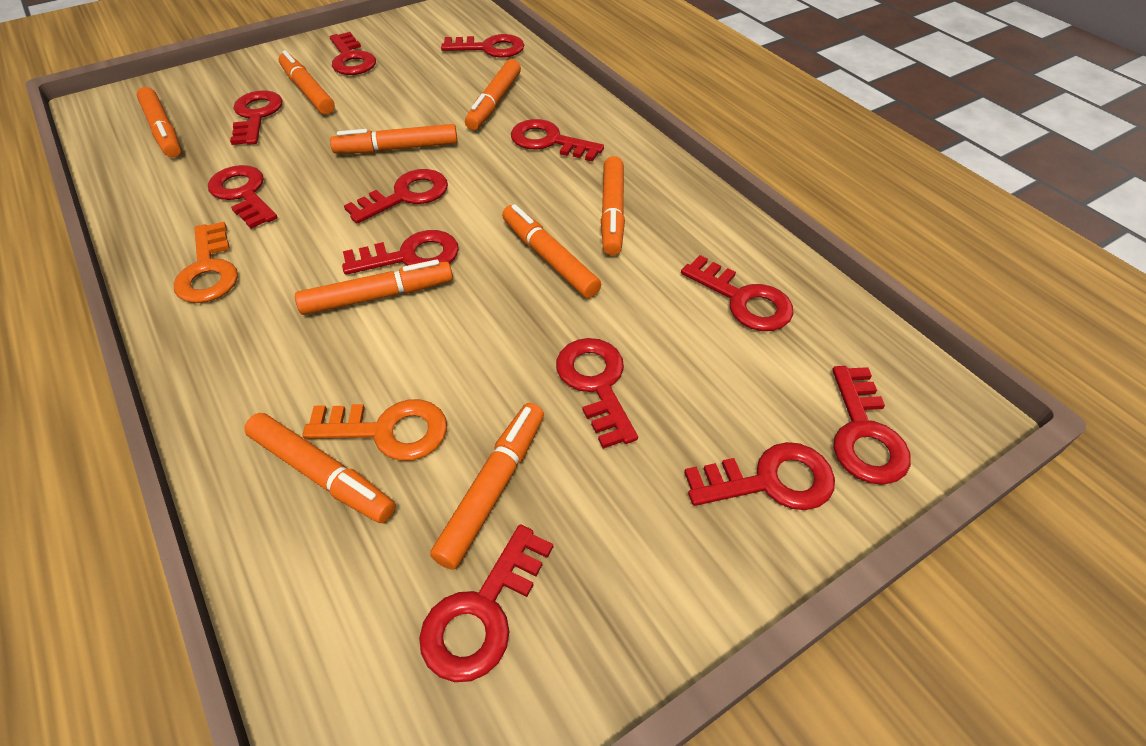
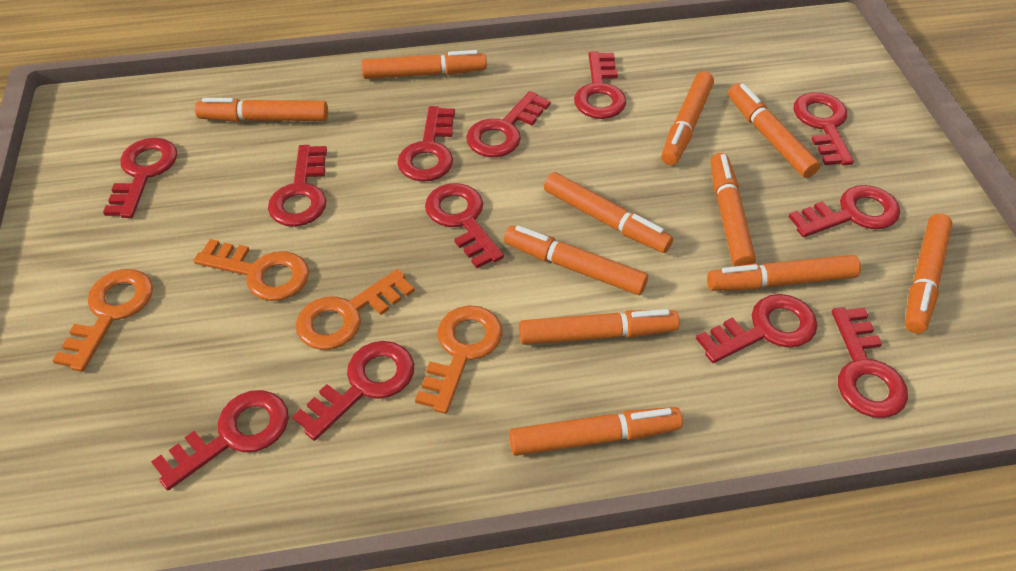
orange key: 2 -> 4
orange marker: 9 -> 11

